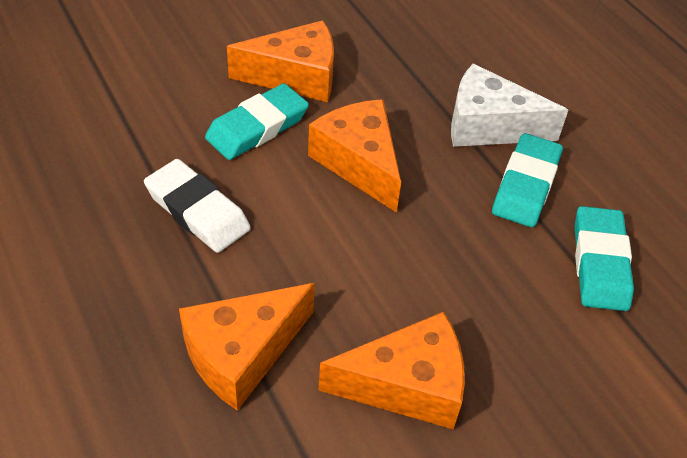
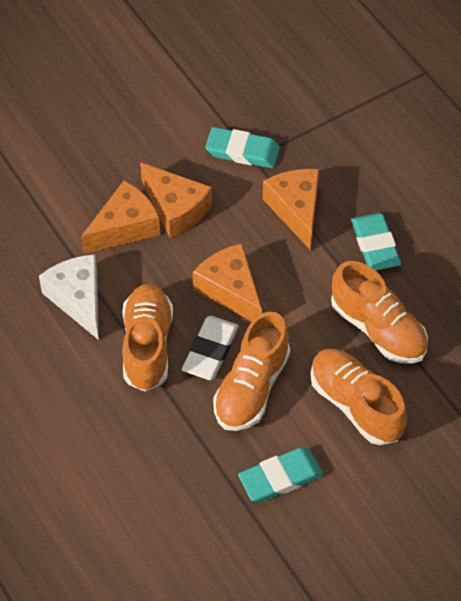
orange shoe: 0 -> 4

